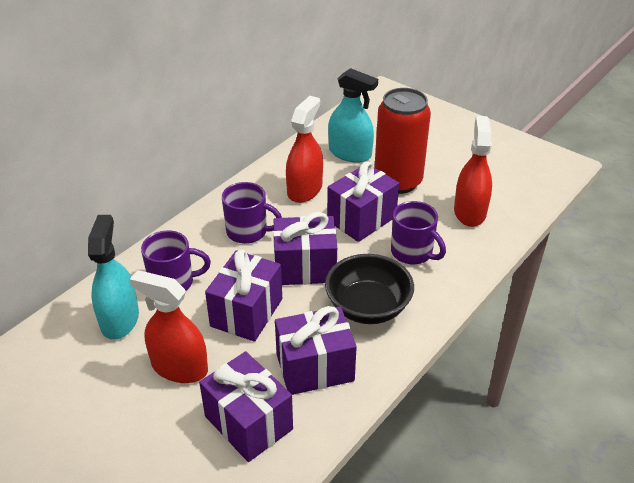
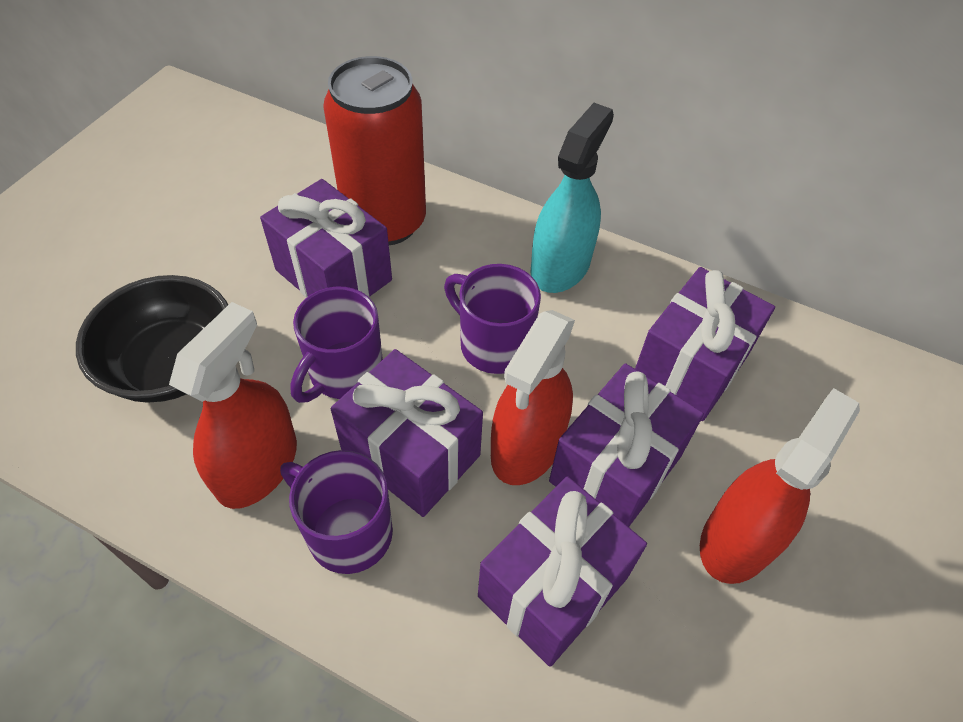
turquoise spray bottle: 2 -> 1

